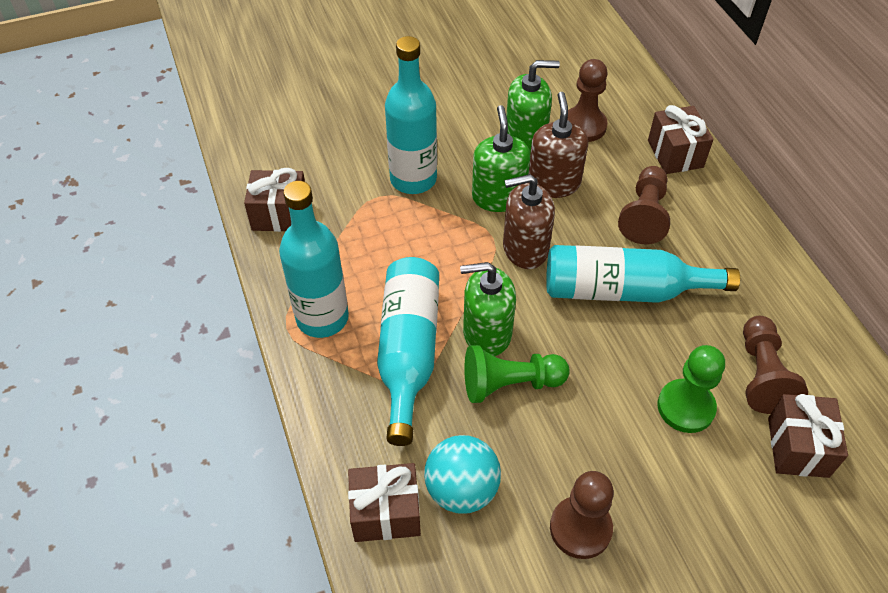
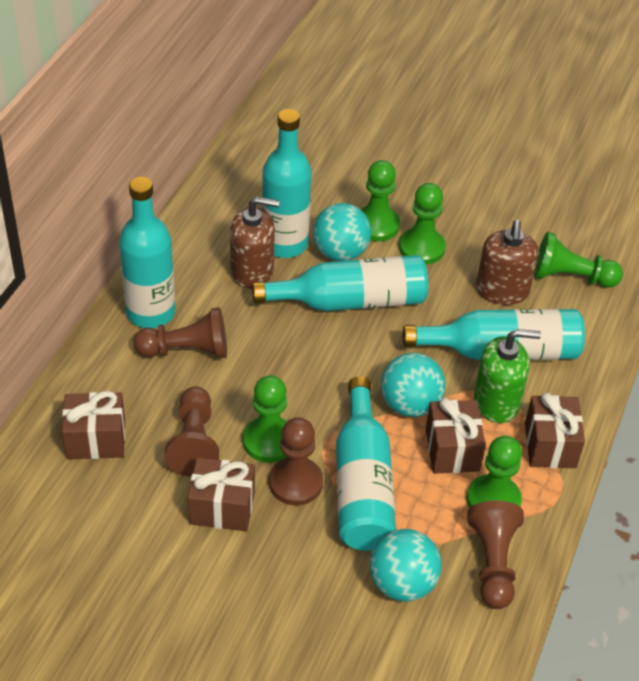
green pawn: 2 -> 5
green soap dispenser: 3 -> 1
turquoise ball: 1 -> 3
turquoise bottle: 4 -> 5

